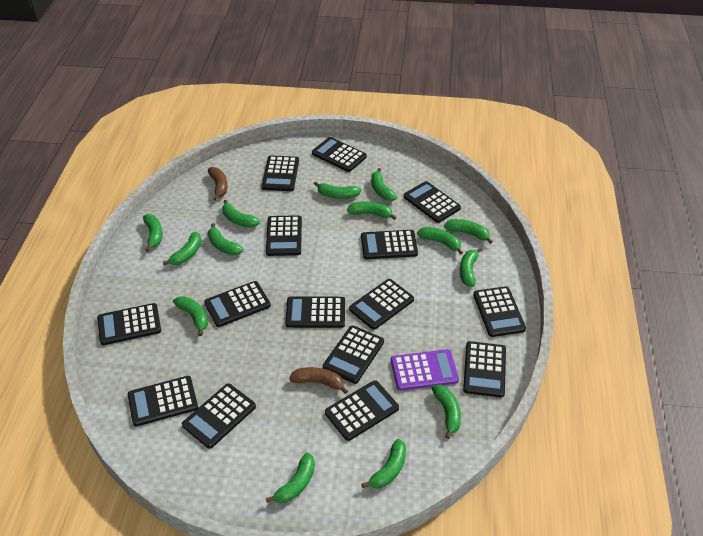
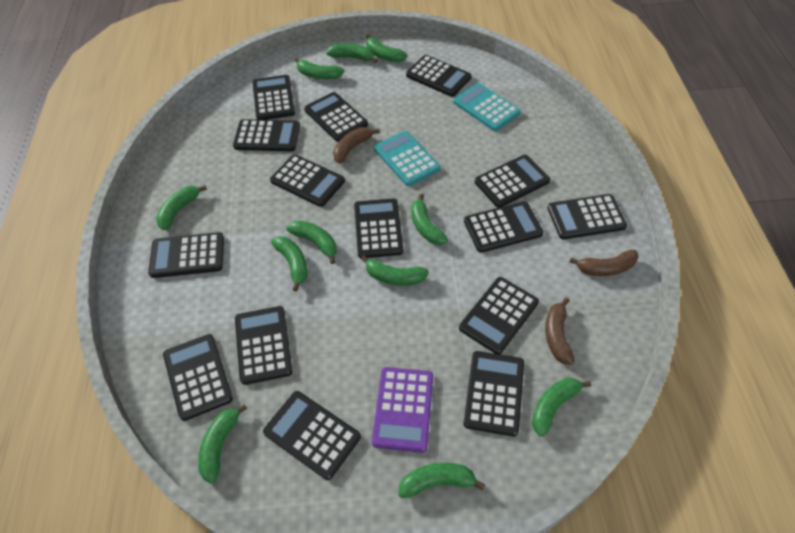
brown banana: 2 -> 3
green banana: 14 -> 11
turquoise calculator: 0 -> 2

